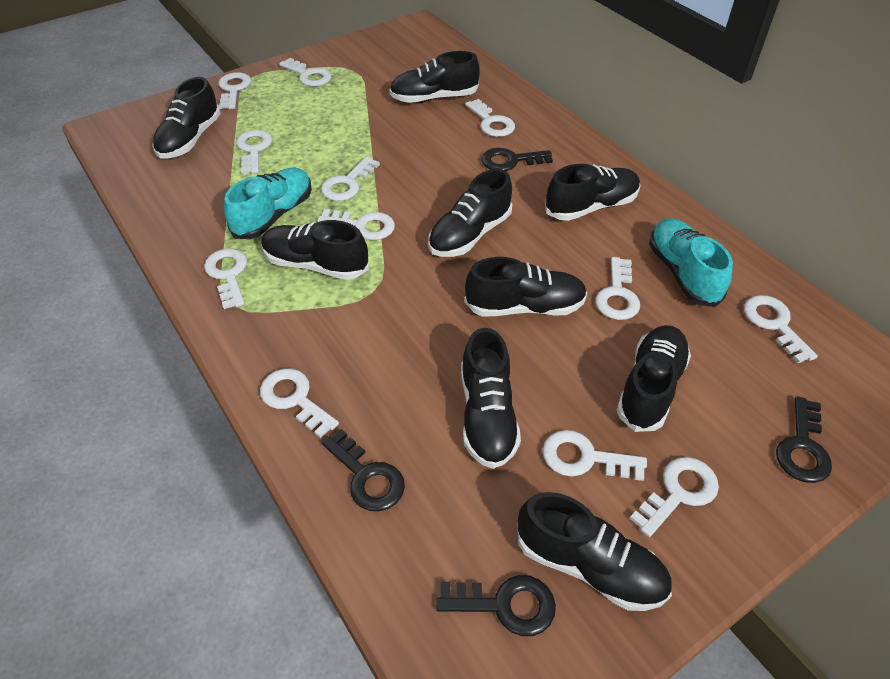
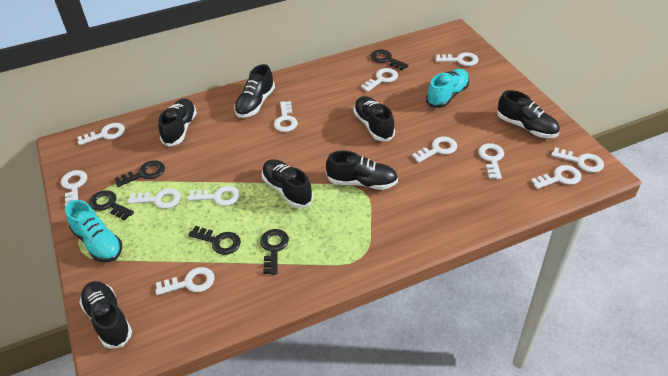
black key: 4 -> 5
black shoe: 9 -> 7

